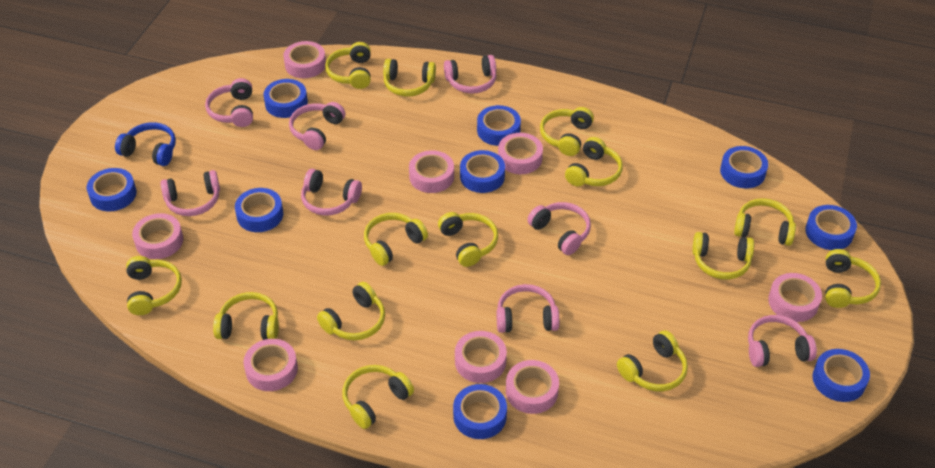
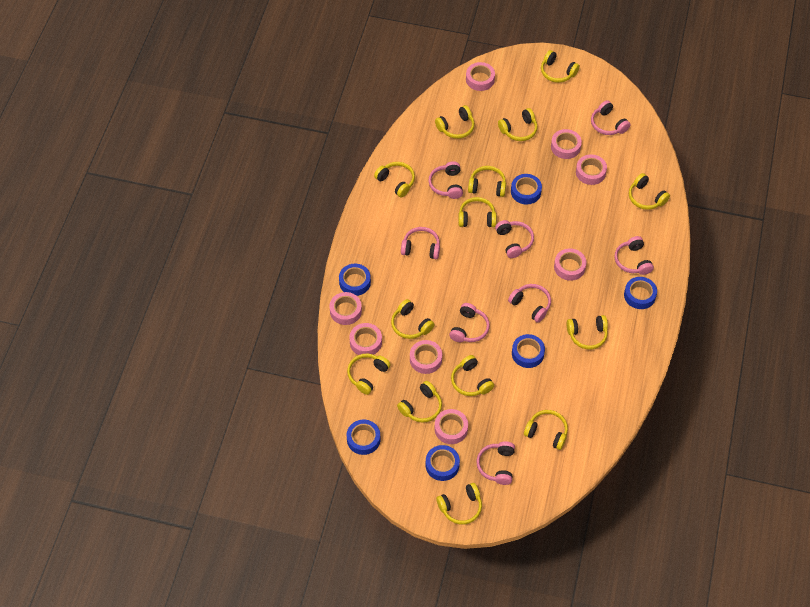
blue headphones: 1 -> 0
blue tape: 9 -> 6

